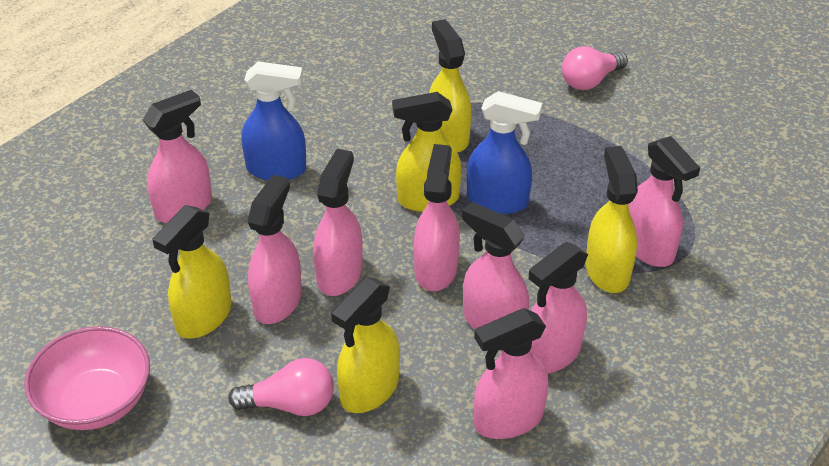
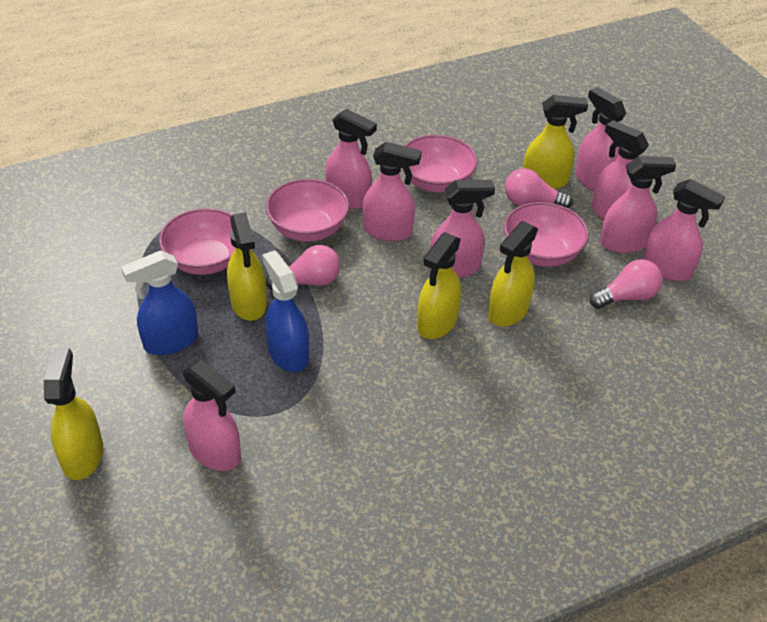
pink bowl: 1 -> 4
pink light bulb: 2 -> 3

